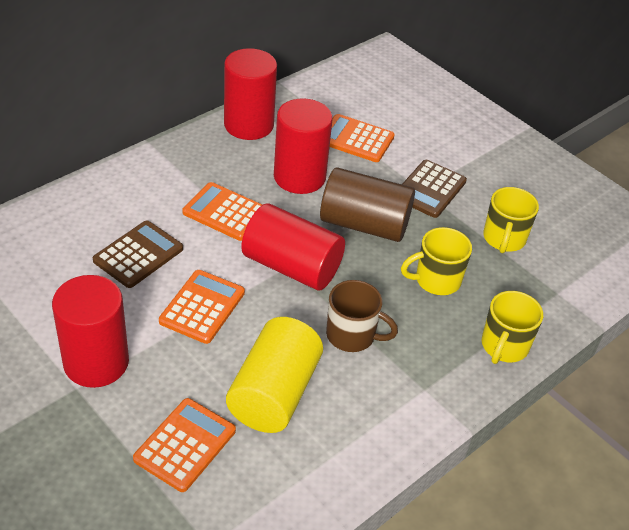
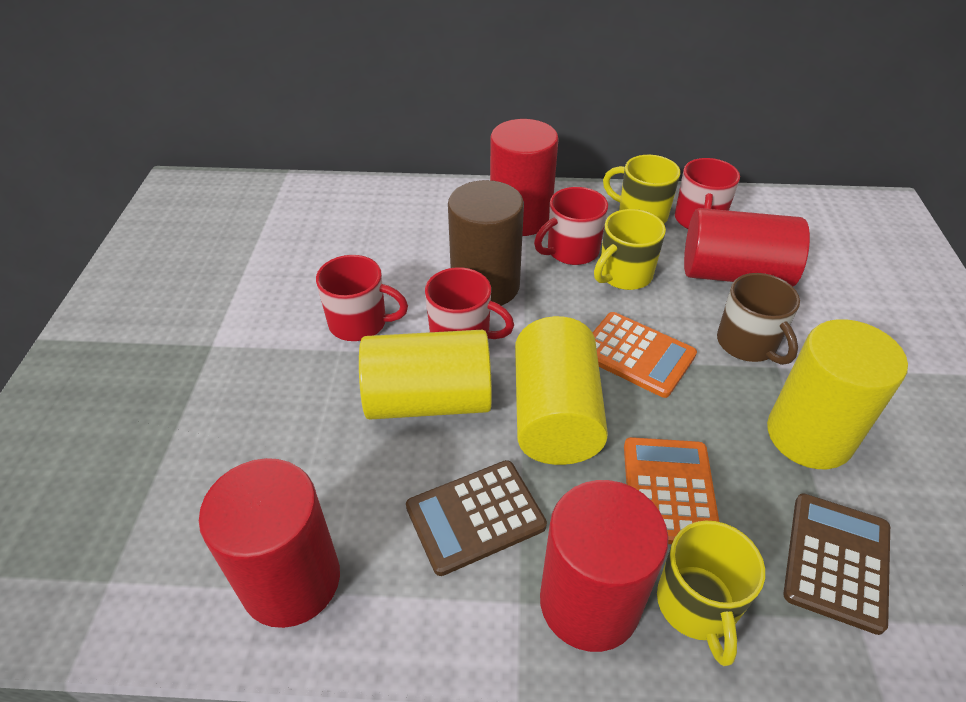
orange calculator: 4 -> 2
red mug: 0 -> 4
yellow cylinder: 1 -> 3

